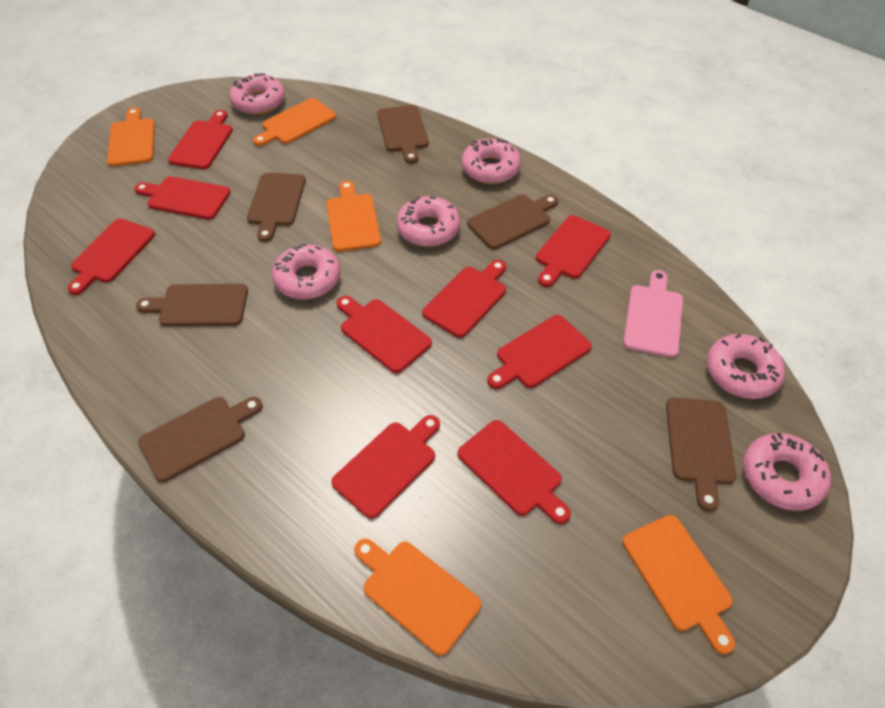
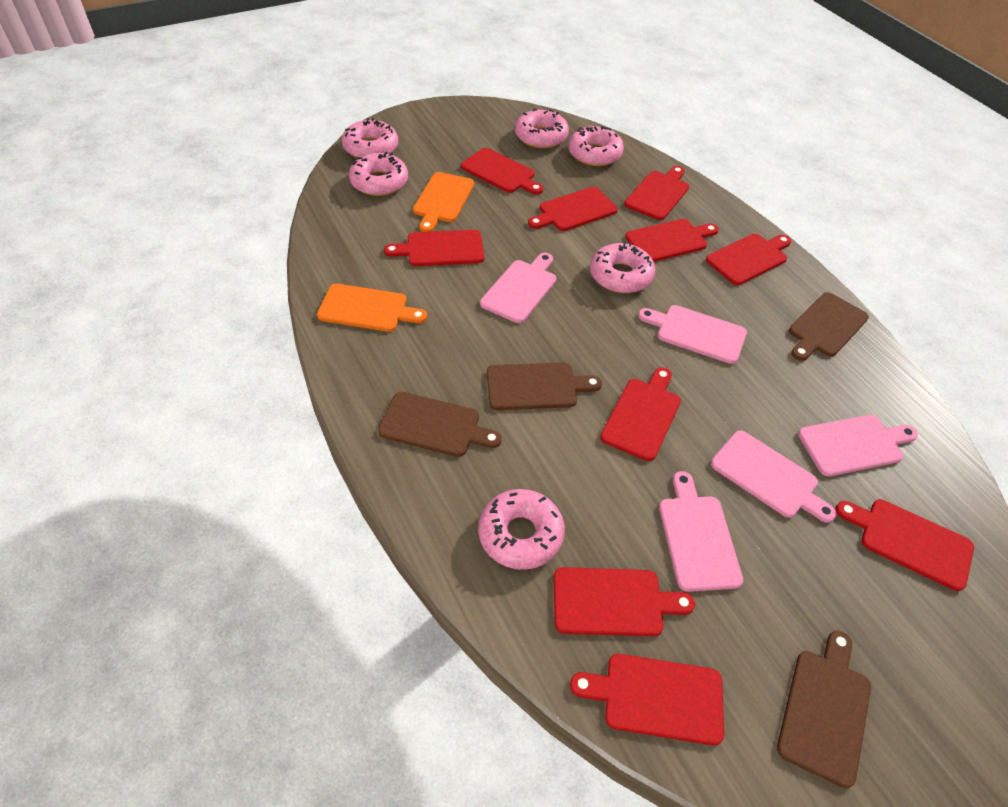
brown cutting board: 6 -> 4
orange cutting board: 5 -> 2
pink cutting board: 1 -> 5
red cutting board: 9 -> 10

